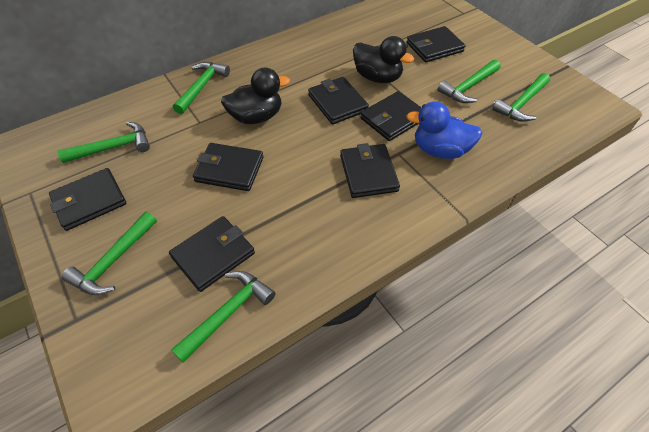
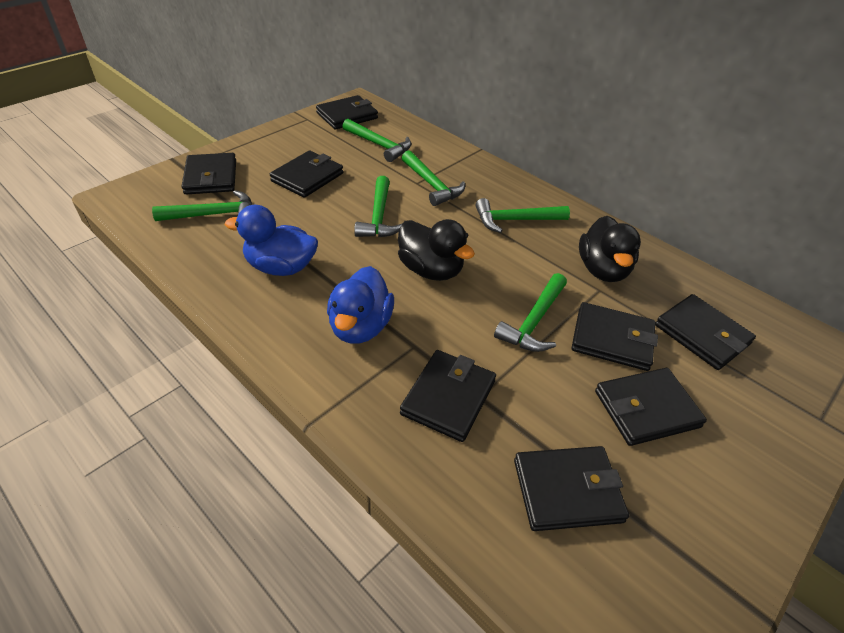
black wallet: 7 -> 8
blue duck: 1 -> 2

